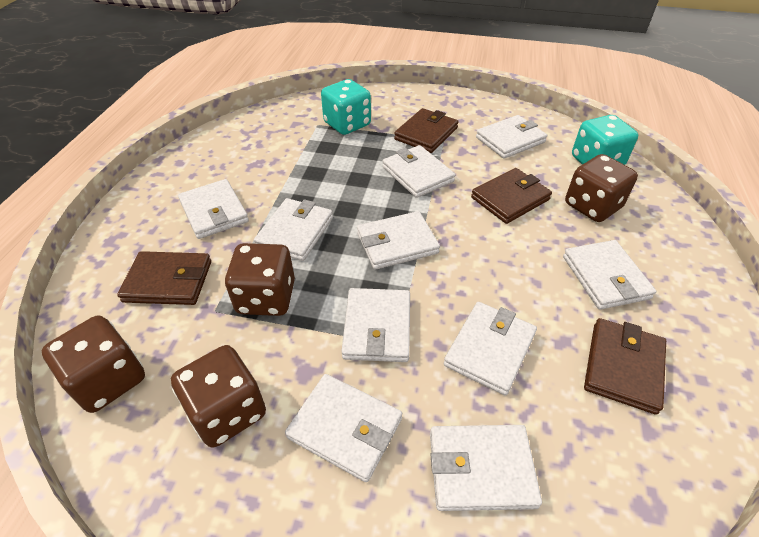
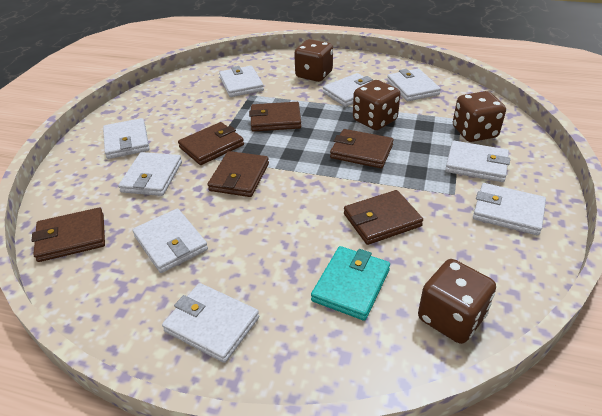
brown wallet: 4 -> 6
turquoise dice: 2 -> 0
turquoise wallet: 0 -> 1
white wallet: 10 -> 9

